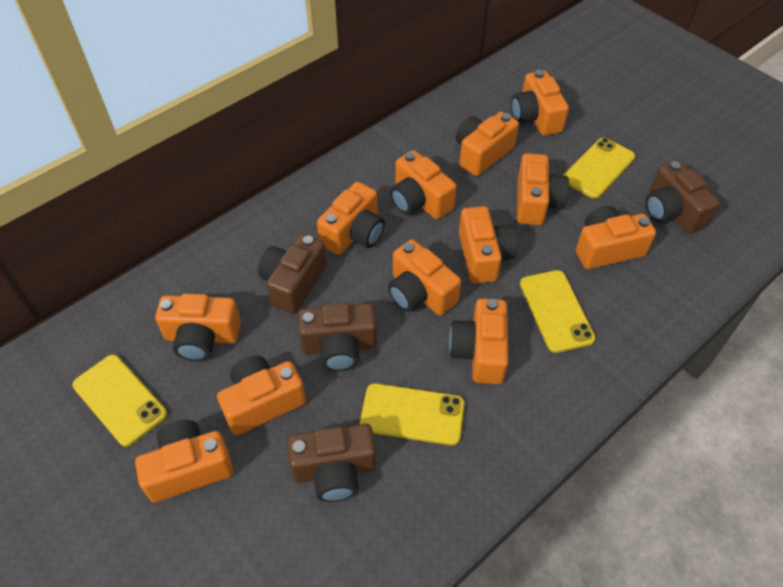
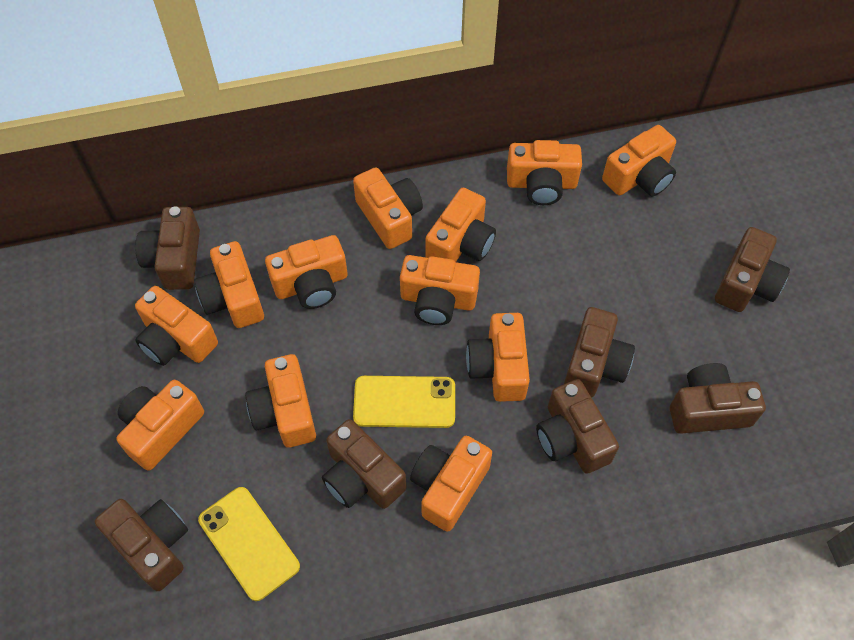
brown camera: 4 -> 7
yellow phone: 4 -> 2

